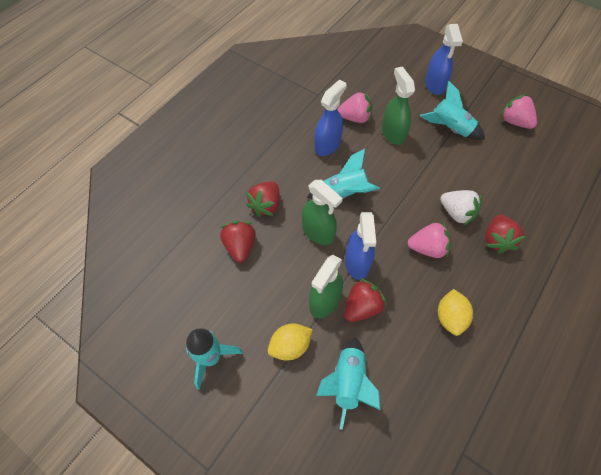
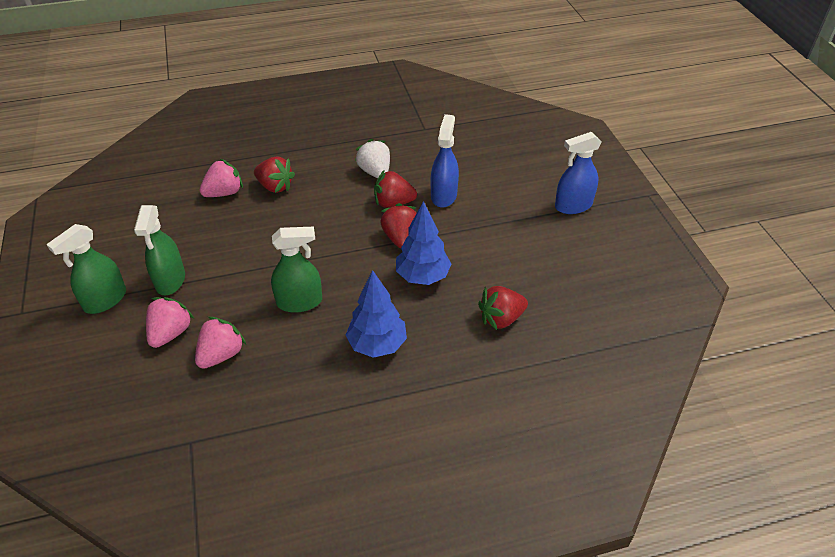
blue spray bottle: 3 -> 2
blue tree: 0 -> 2
turquoise rocket: 4 -> 0
yellow lemon: 2 -> 0

